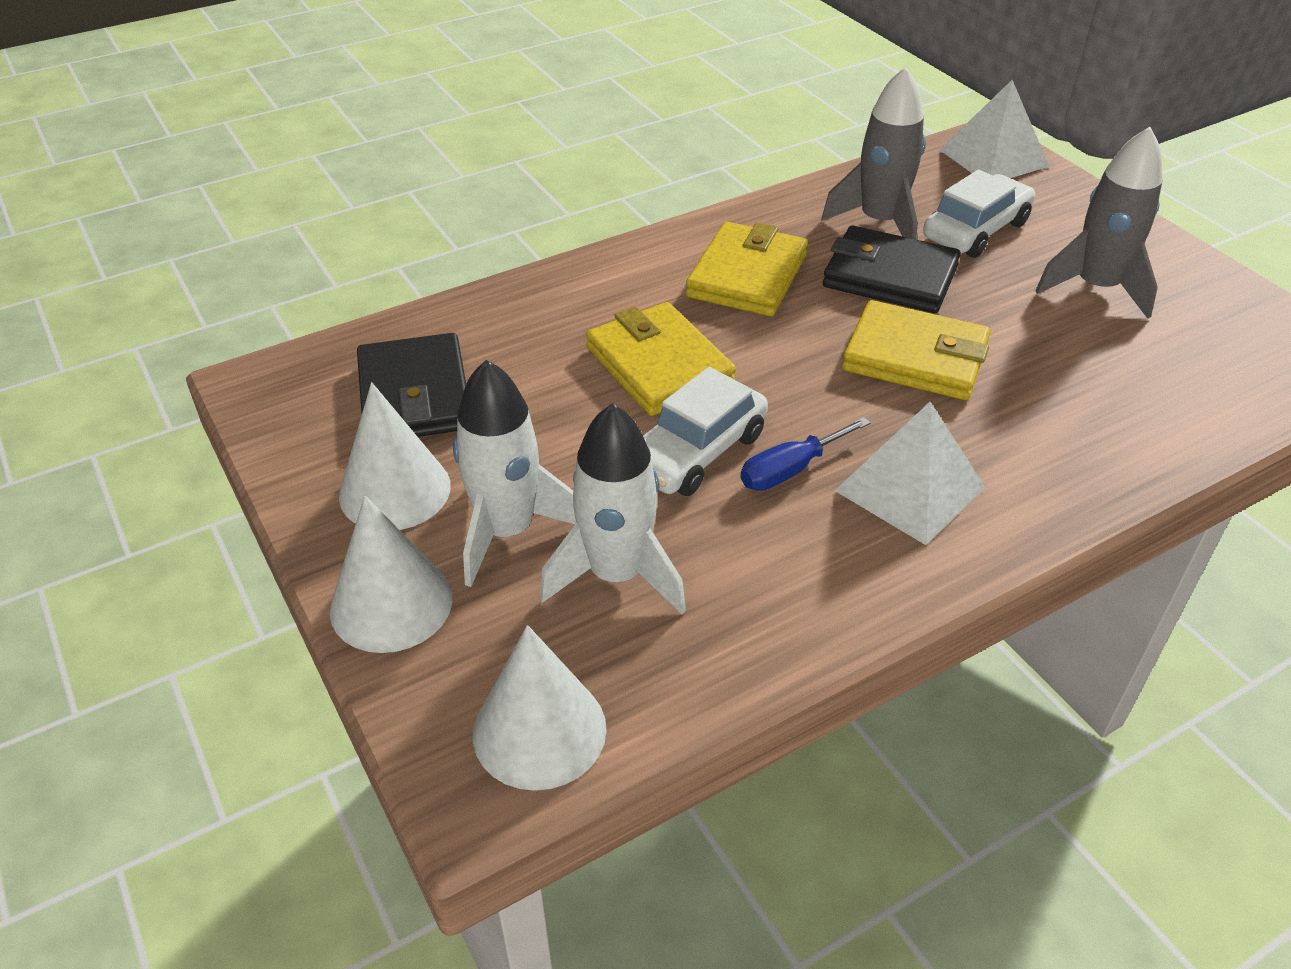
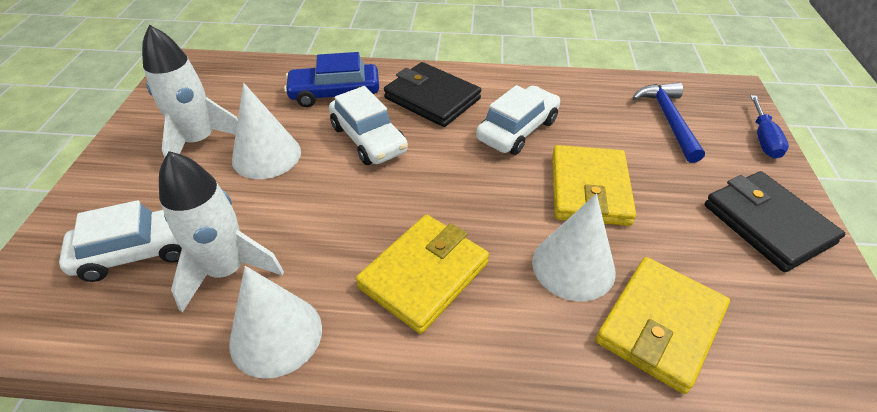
blue car: 0 -> 1
blue hammer: 0 -> 1
grey rocket: 2 -> 0
white car: 2 -> 3
white pyramid: 2 -> 0

